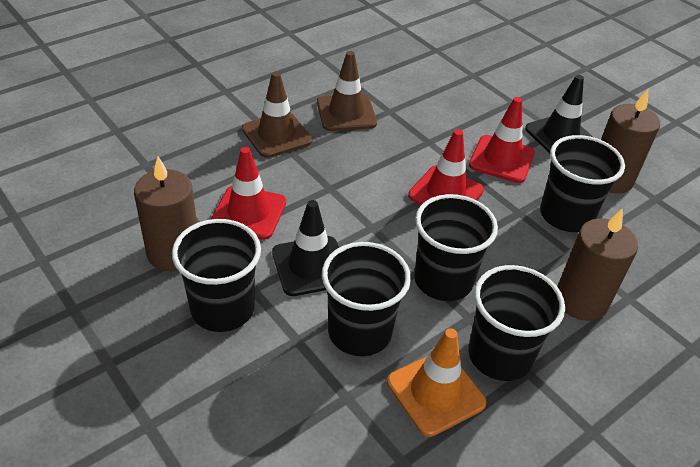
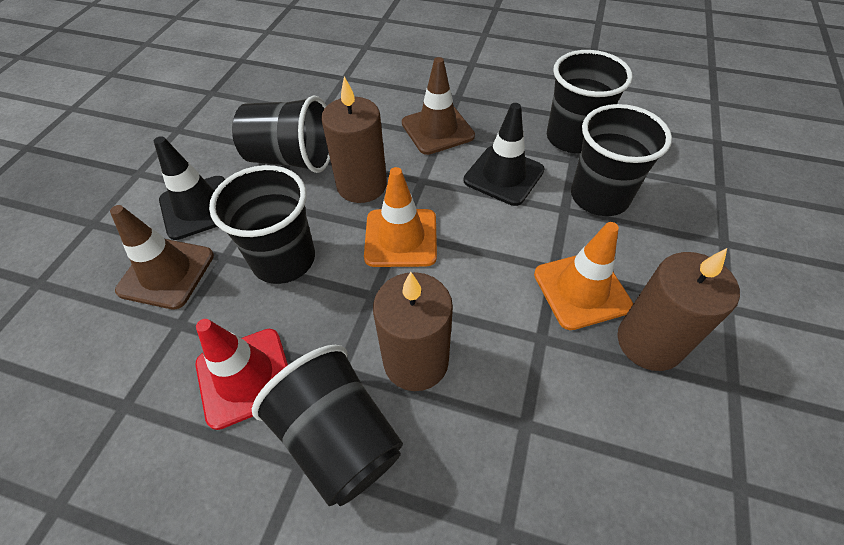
orange traffic cone: 1 -> 2
red traffic cone: 3 -> 1

